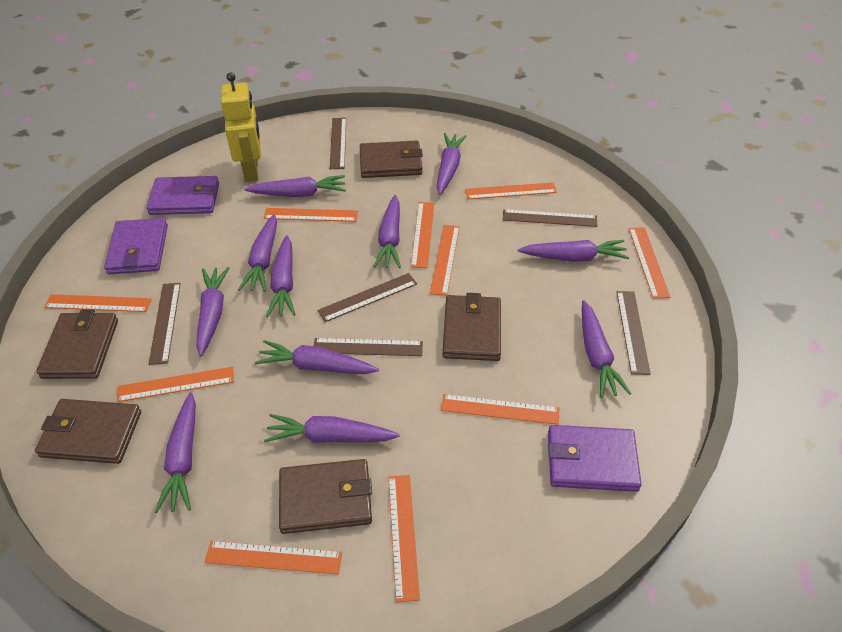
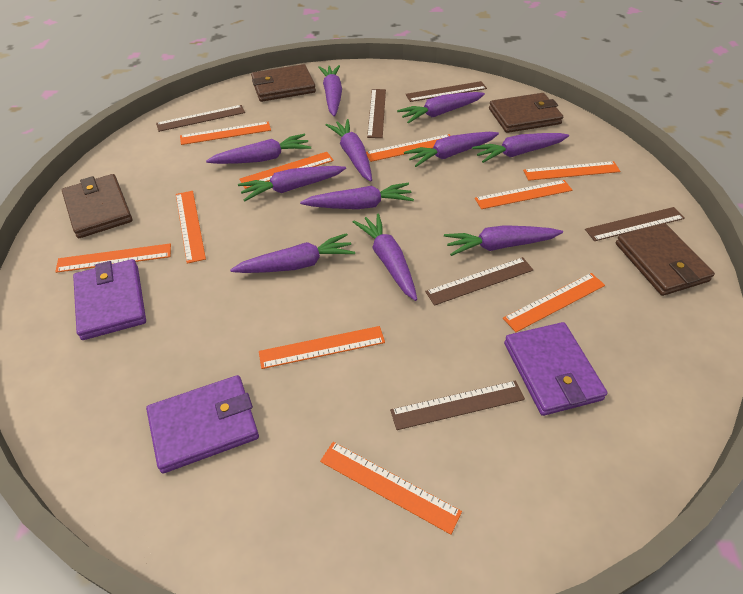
brown wallet: 5 -> 4
yellow robot: 1 -> 0

